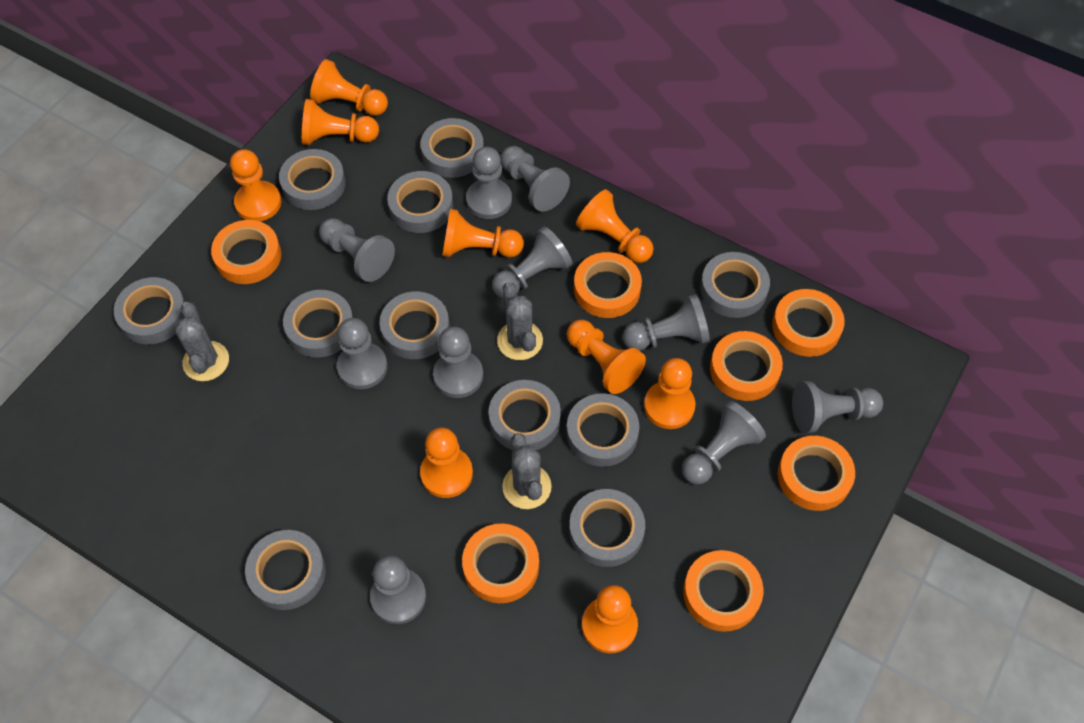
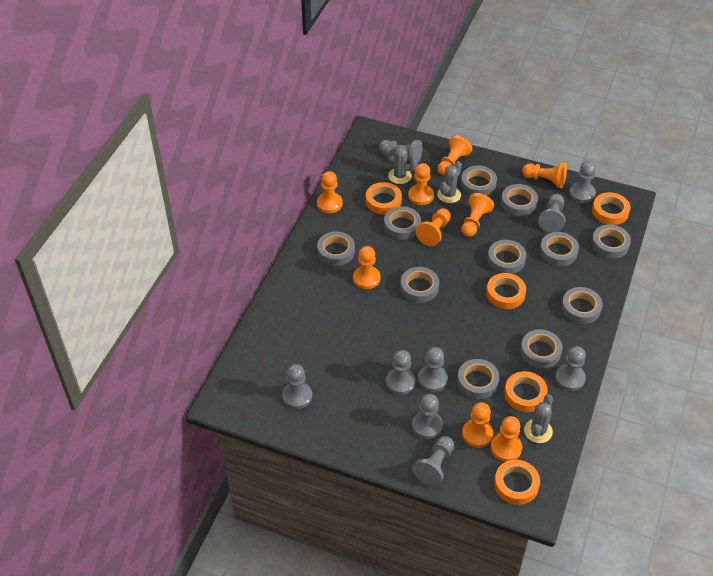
grey pawn: 10 -> 9
orange tape: 7 -> 5

